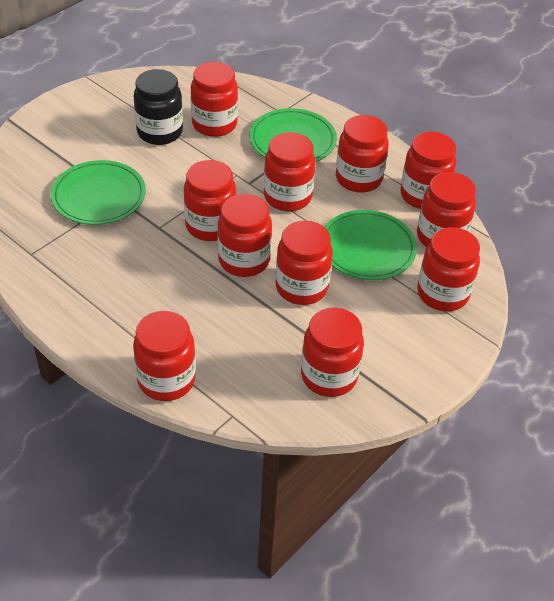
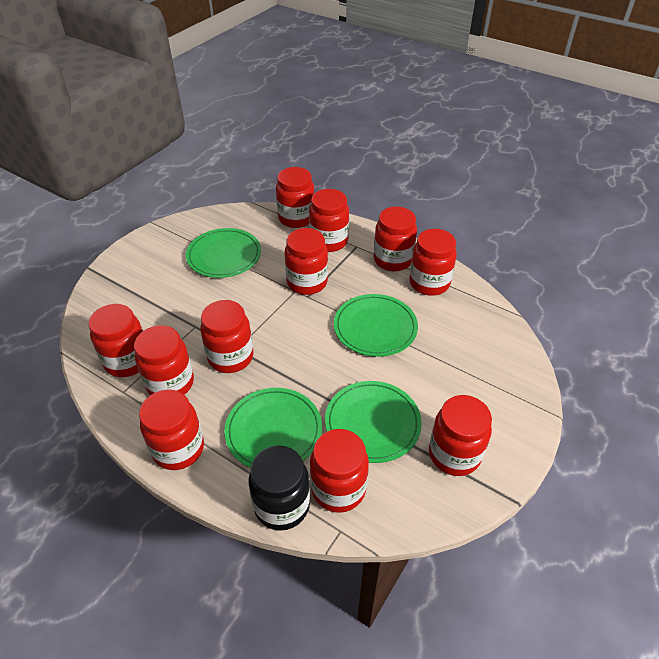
green plate: 3 -> 4

